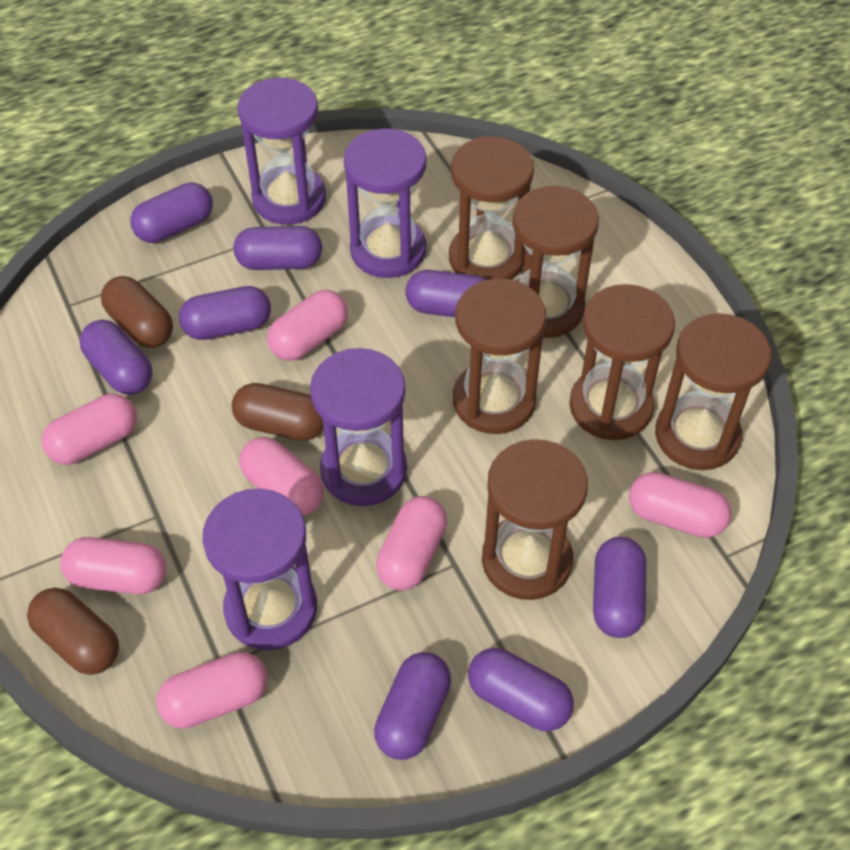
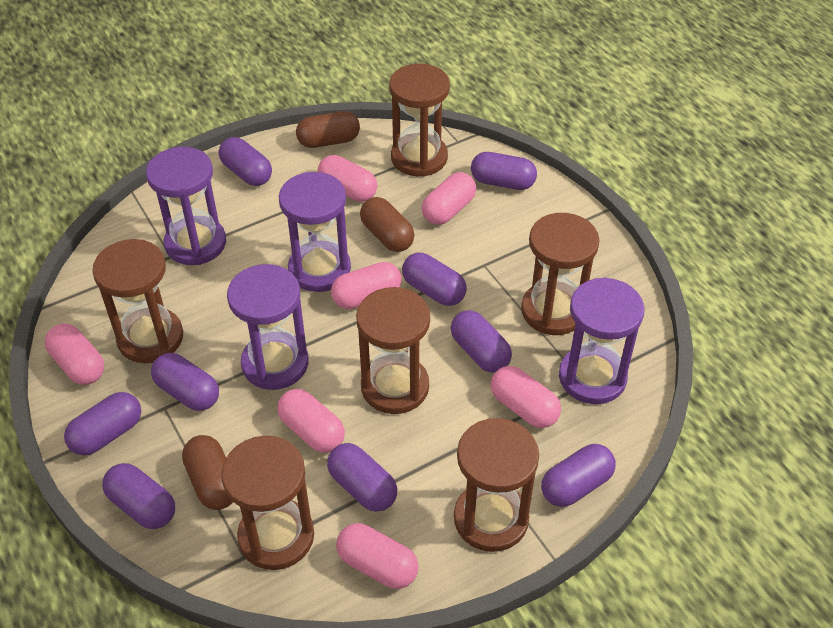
purple capsule: 8 -> 9

